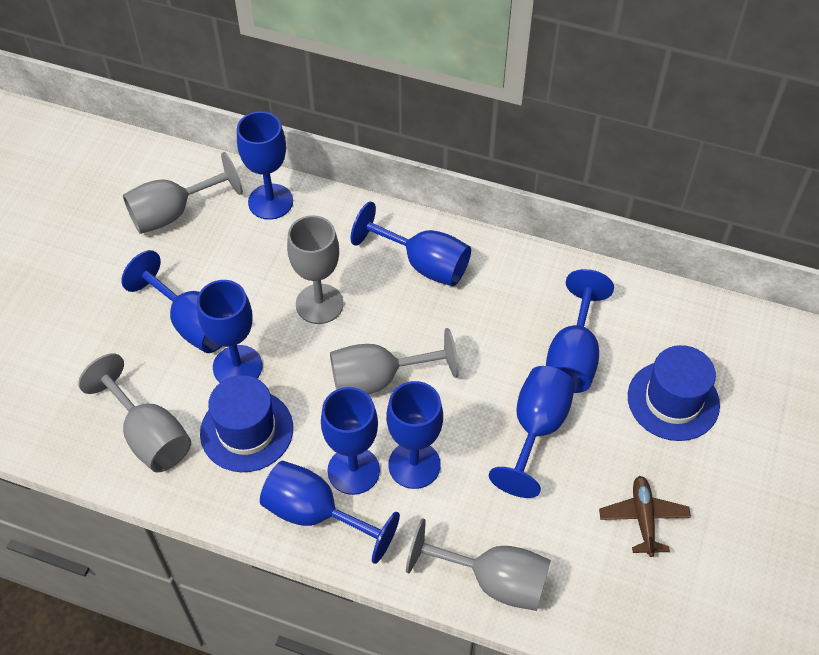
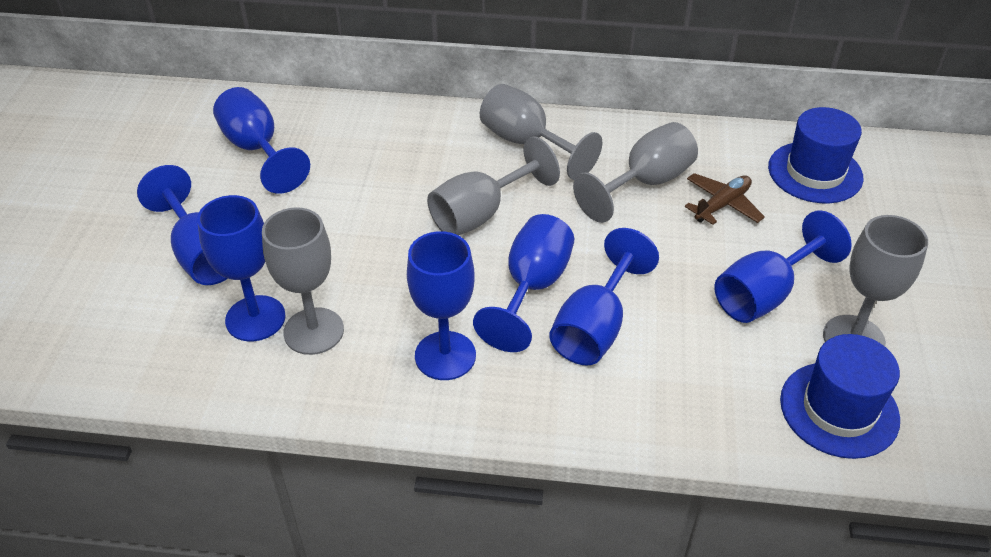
blue goblet: 9 -> 7

